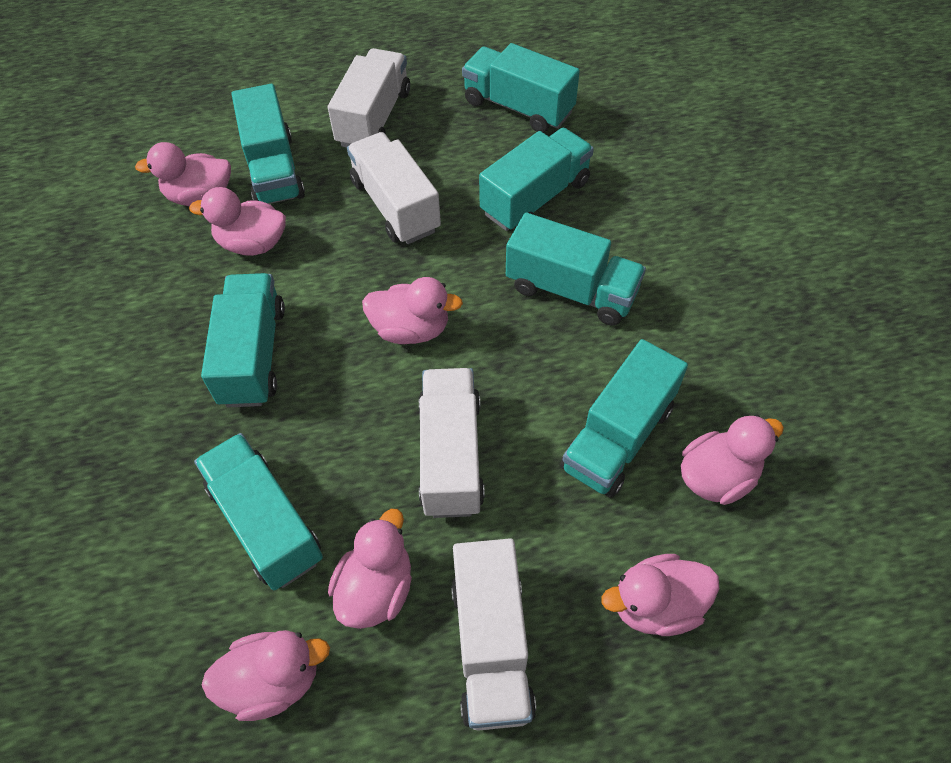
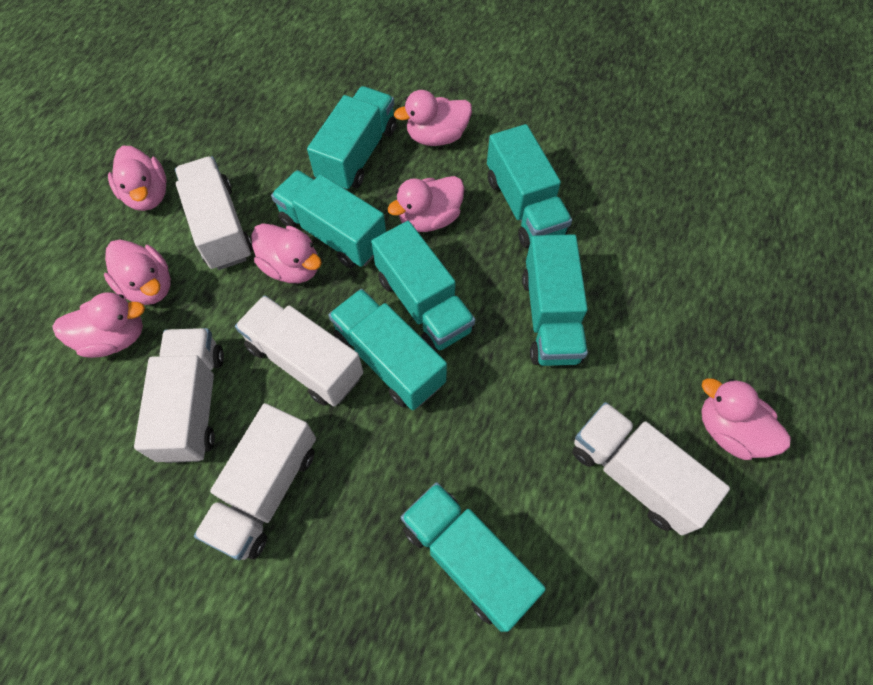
white truck: 4 -> 5

